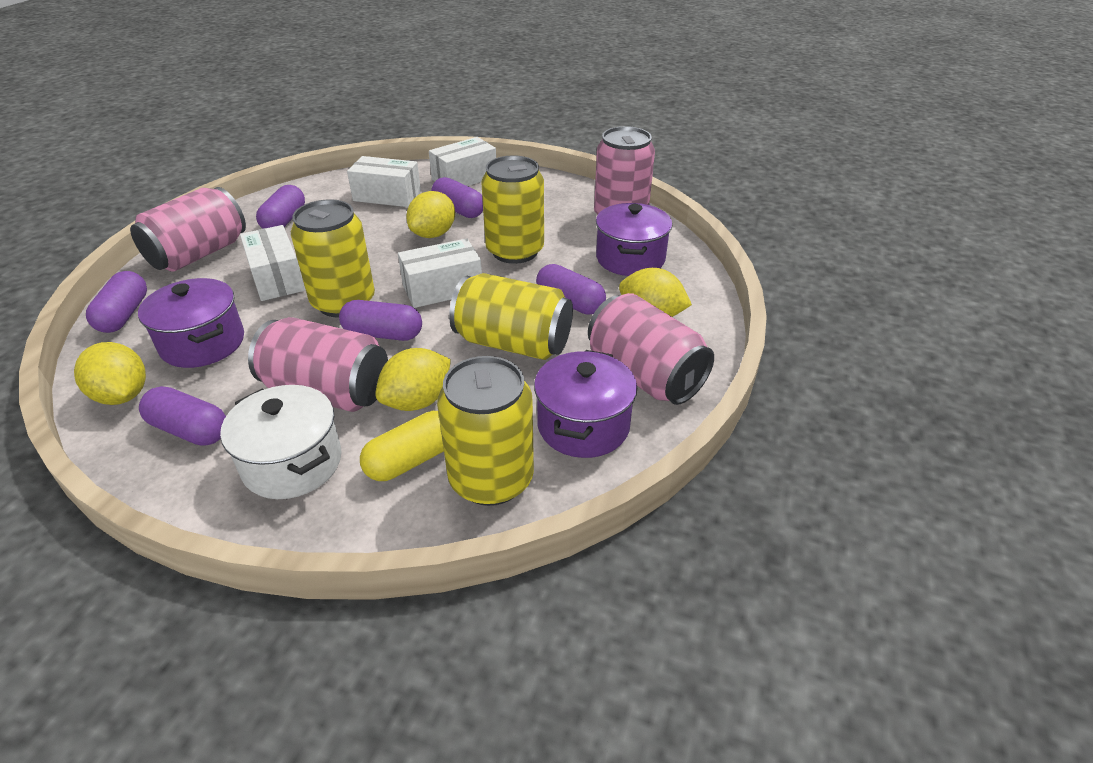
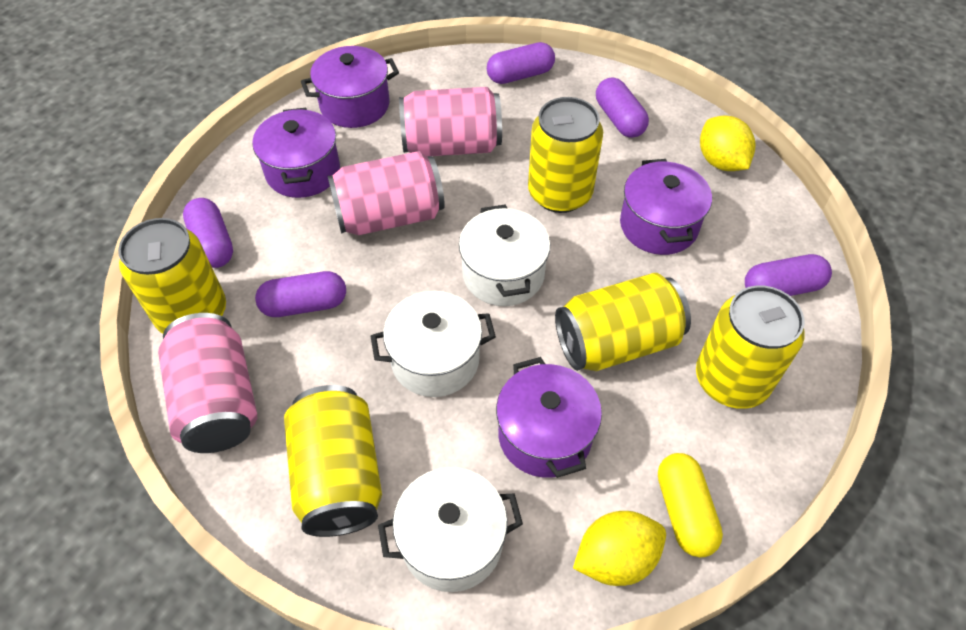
pink can: 4 -> 3
purple capsule: 6 -> 5
purple pot: 3 -> 4
white box: 4 -> 0
white pot: 1 -> 3
yellow can: 4 -> 5
yellow lemon: 4 -> 2

